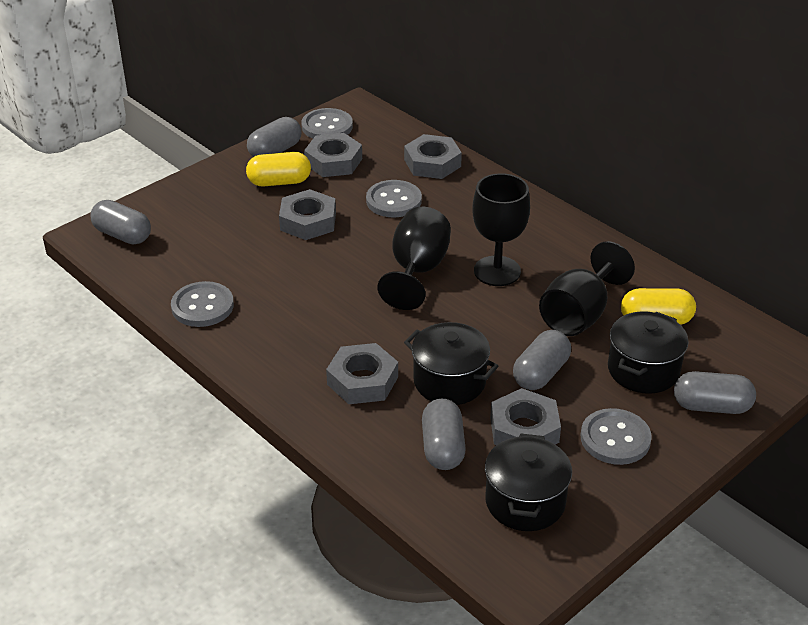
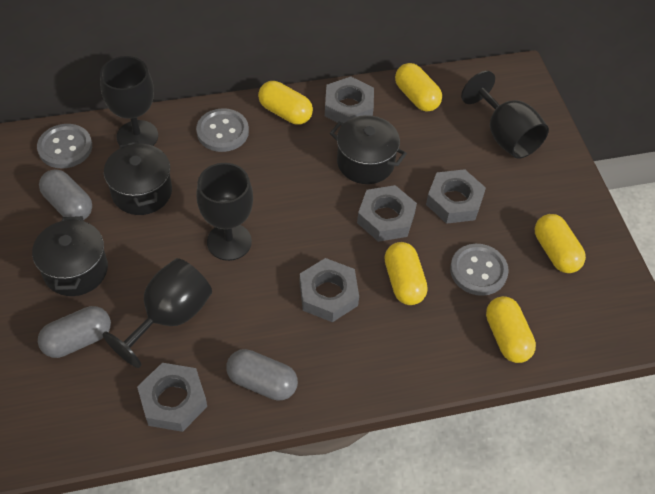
black goblet: 3 -> 4
grey button: 4 -> 3
grey capsule: 5 -> 3
yellow capsule: 2 -> 5

